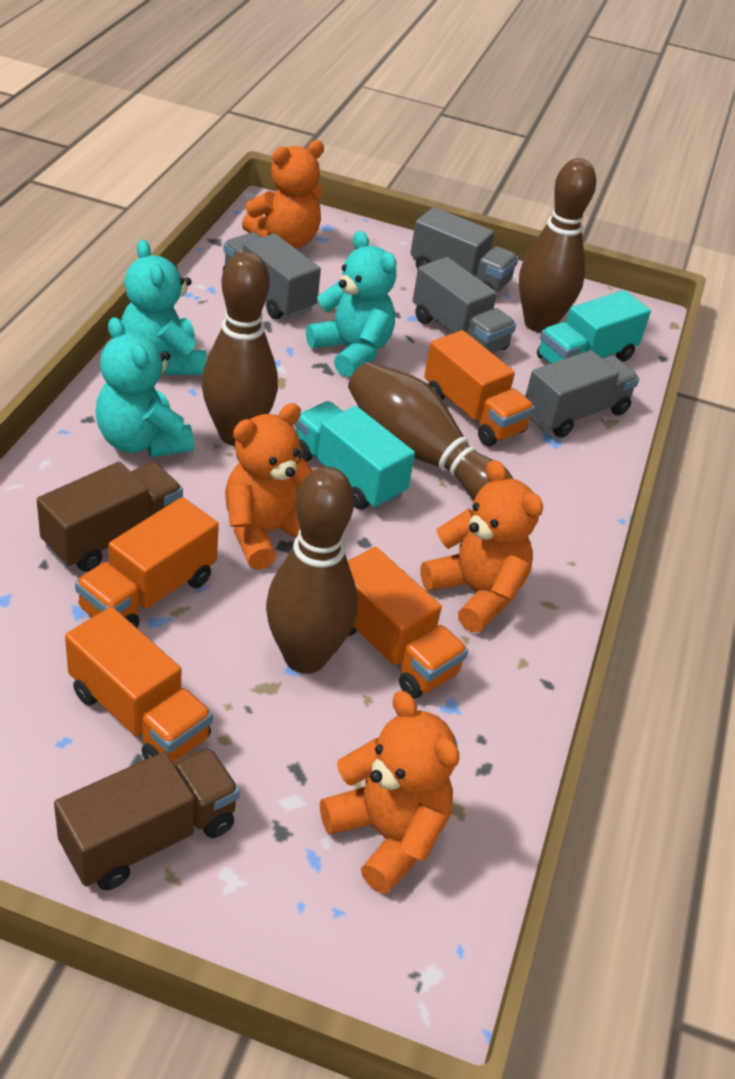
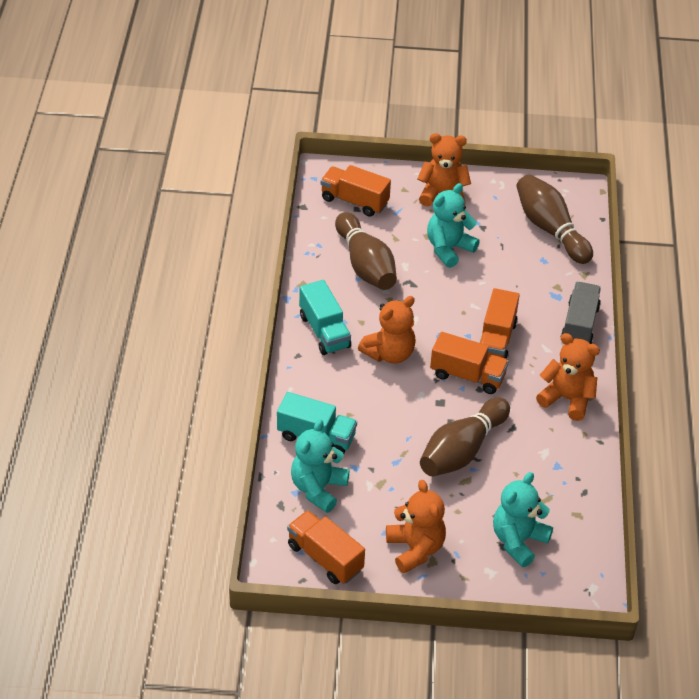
brown bowling pin: 4 -> 3
brown truck: 2 -> 0
grey truck: 4 -> 1

